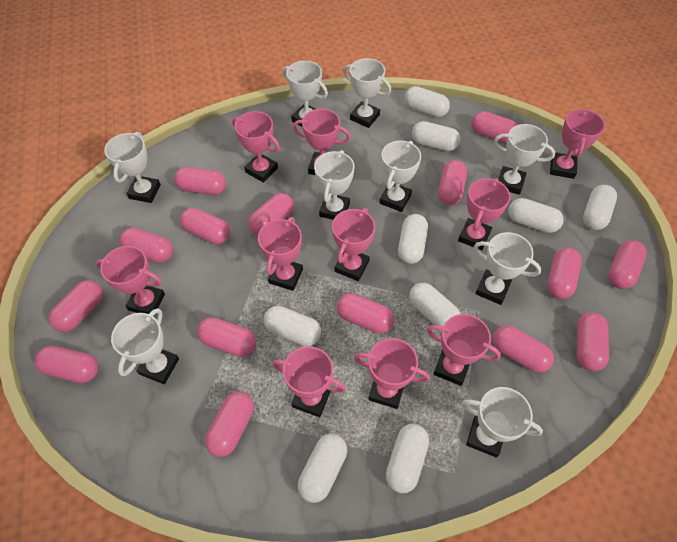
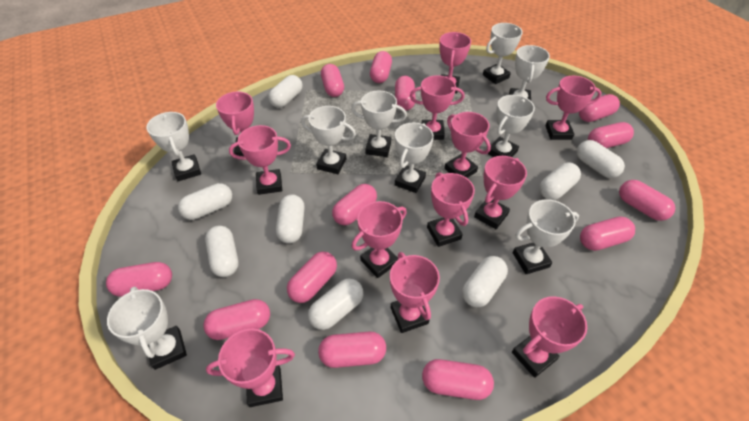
pink capsule: 15 -> 13
pink trophy: 10 -> 12
white capsule: 9 -> 8

